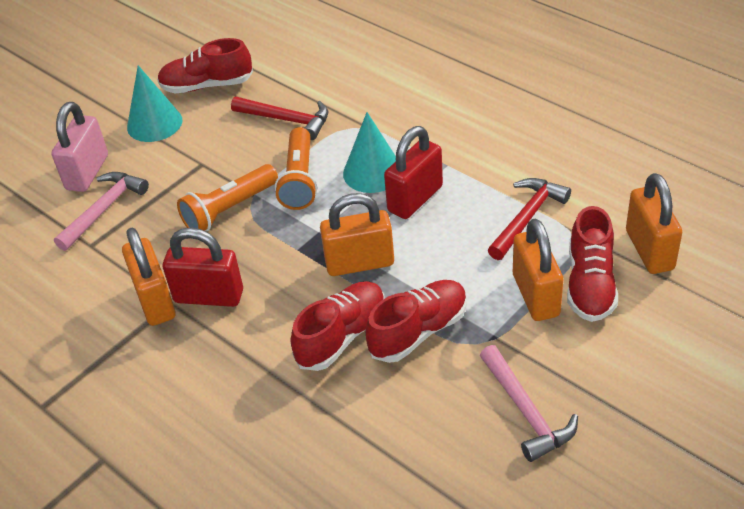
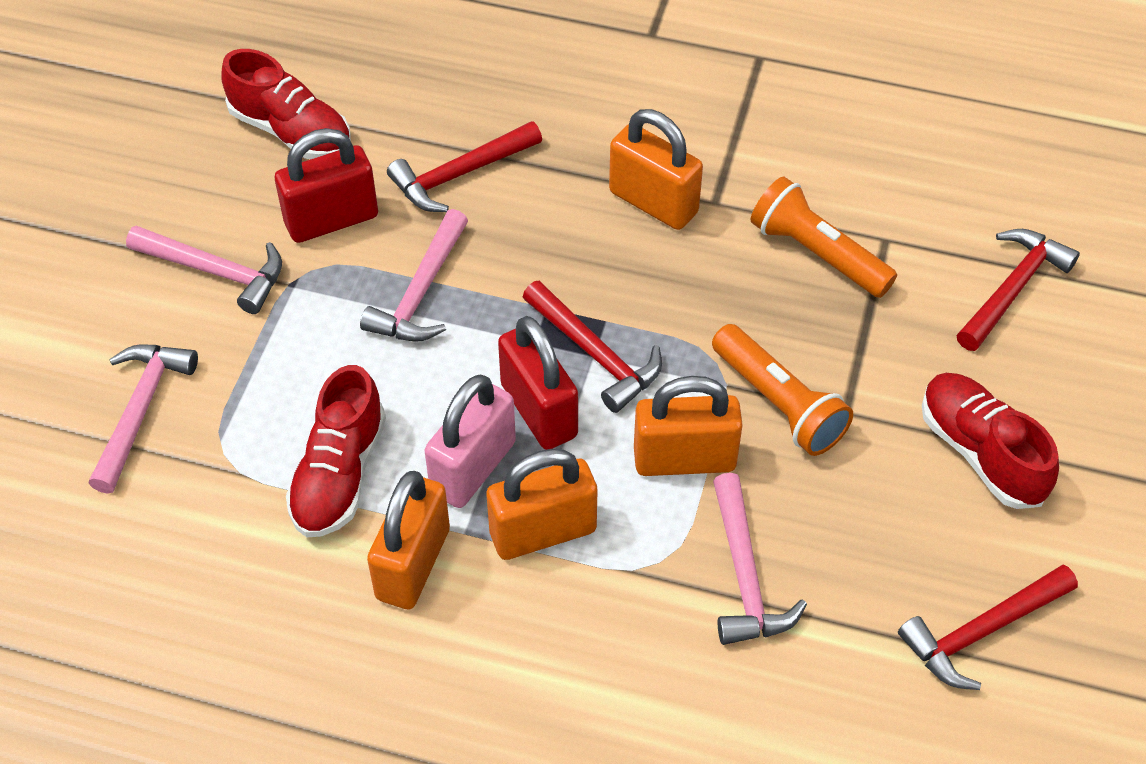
pink hammer: 2 -> 4
red hammer: 2 -> 4
red shoe: 4 -> 3
turquoise cone: 2 -> 0

